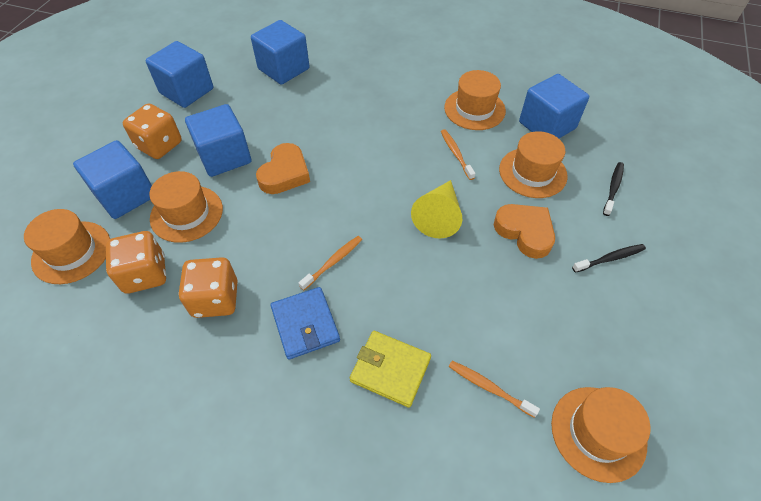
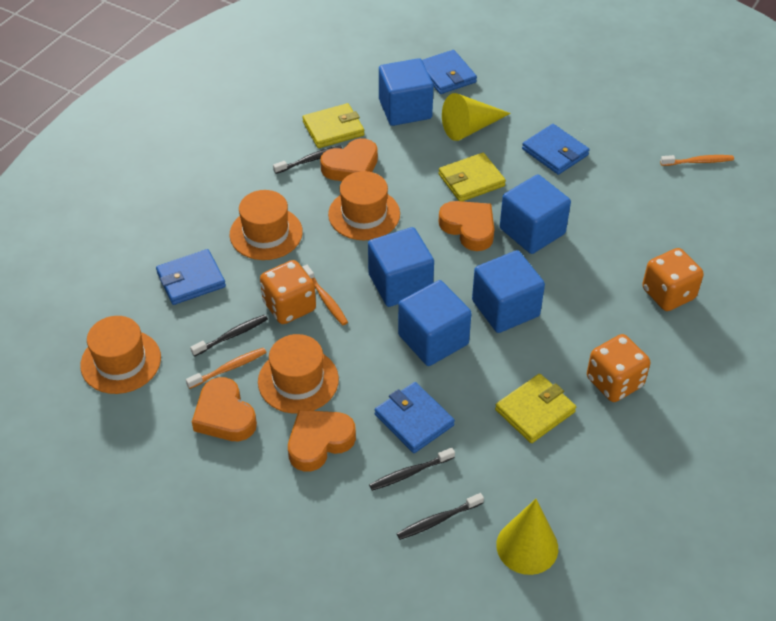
black toothbrush: 2 -> 4
blue wallet: 1 -> 4
orange hat: 5 -> 4
orange heart: 2 -> 4
yellow cone: 1 -> 2
yellow wallet: 1 -> 3

